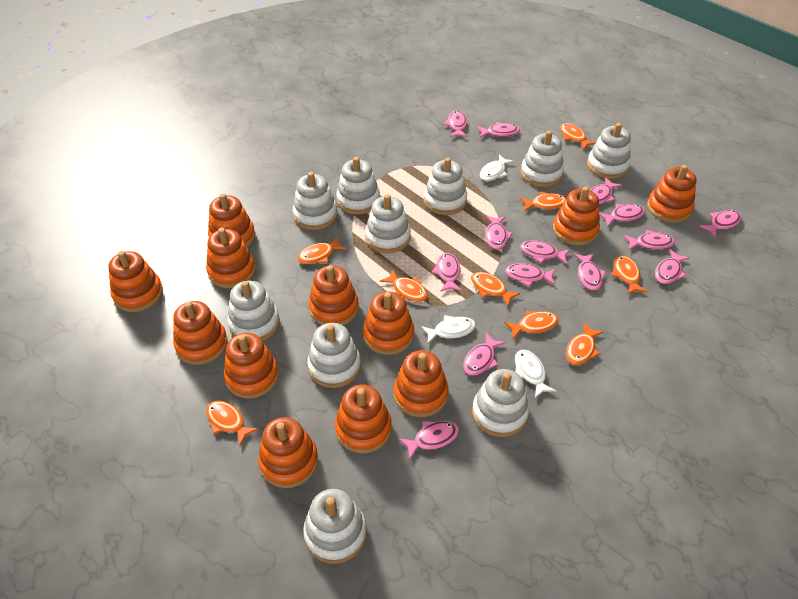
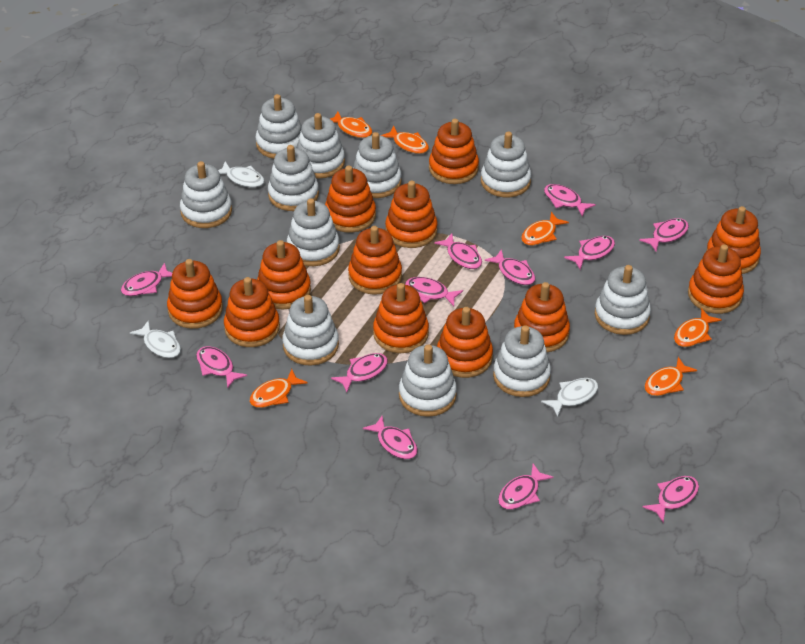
orange fish: 9 -> 6
pink fish: 14 -> 12
white stacking toy: 10 -> 11

